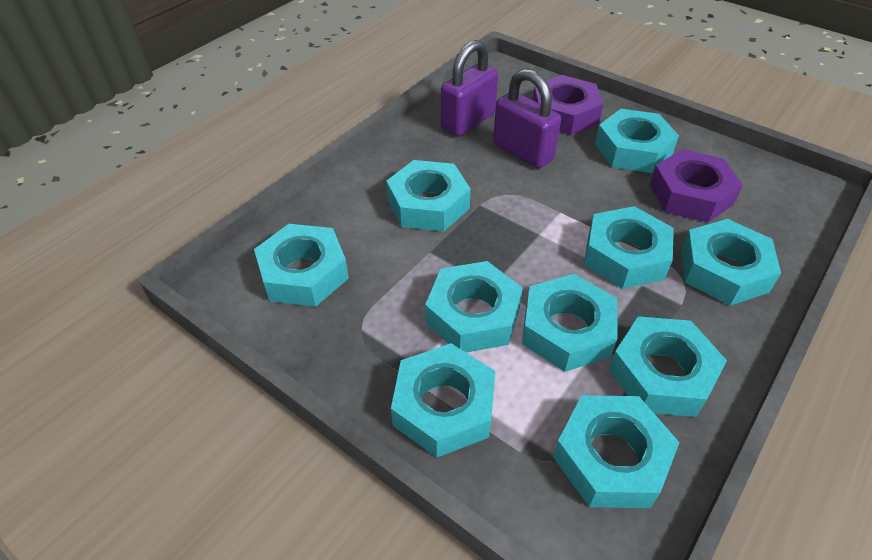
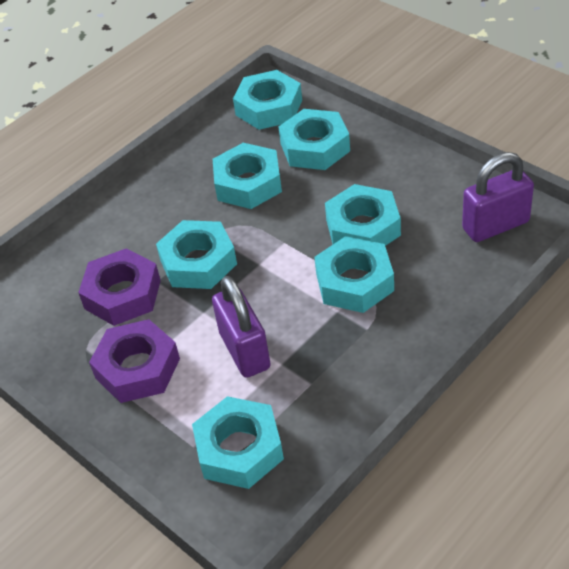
turquoise nut: 10 -> 7

